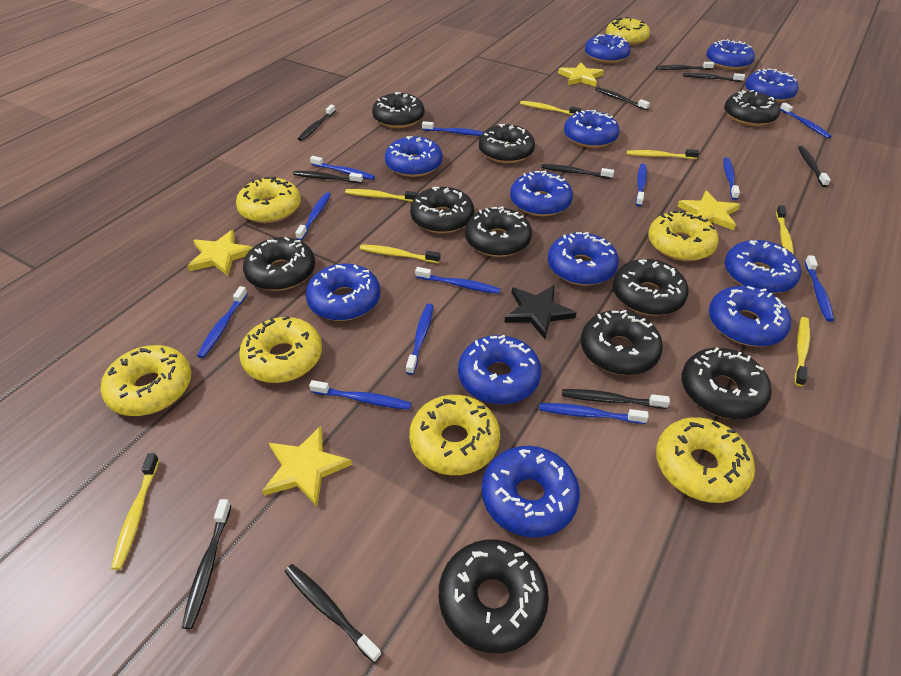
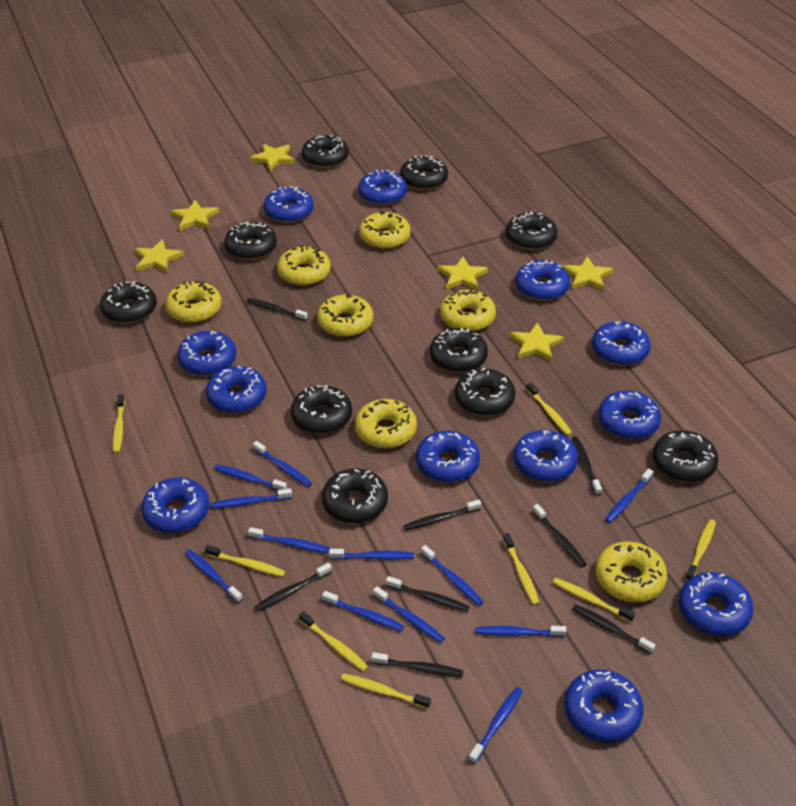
black star: 1 -> 0
black toothbrush: 10 -> 8
yellow star: 4 -> 6
yellow toothbrush: 7 -> 8

